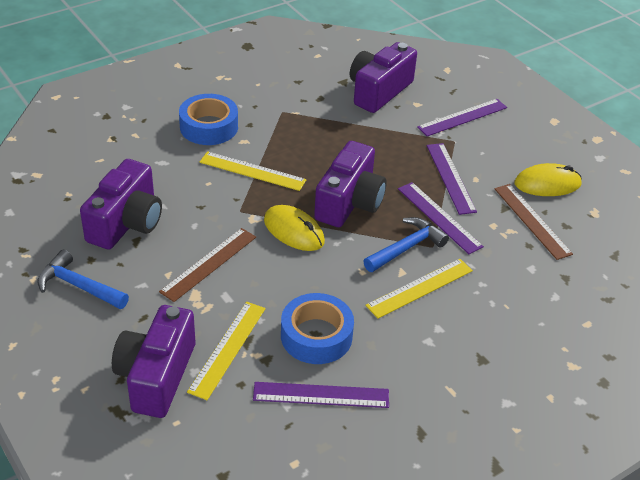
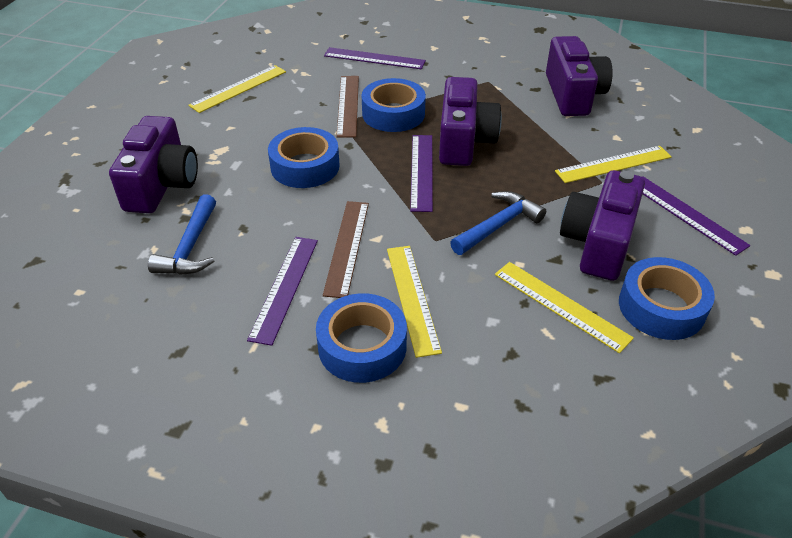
blue tape: 2 -> 4
yellow mouse: 2 -> 0
yellow ruler: 3 -> 4

